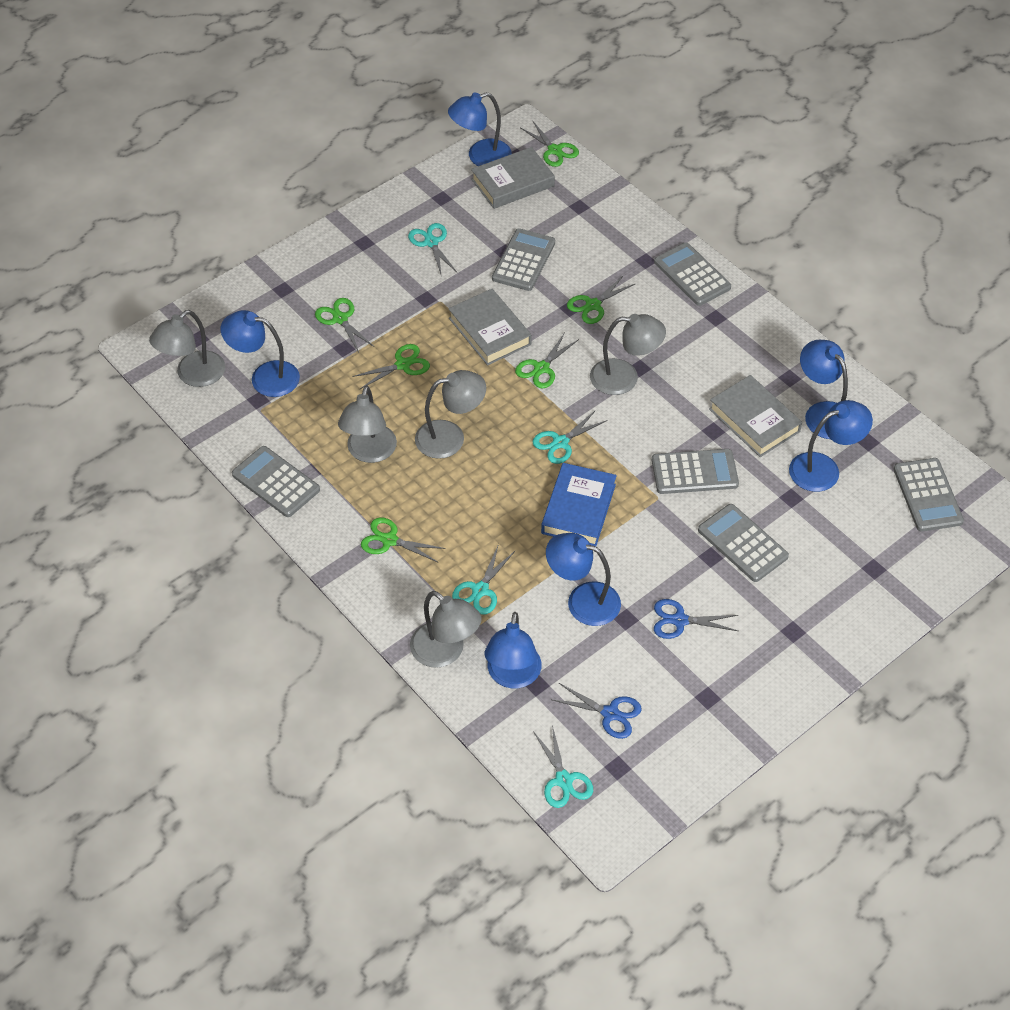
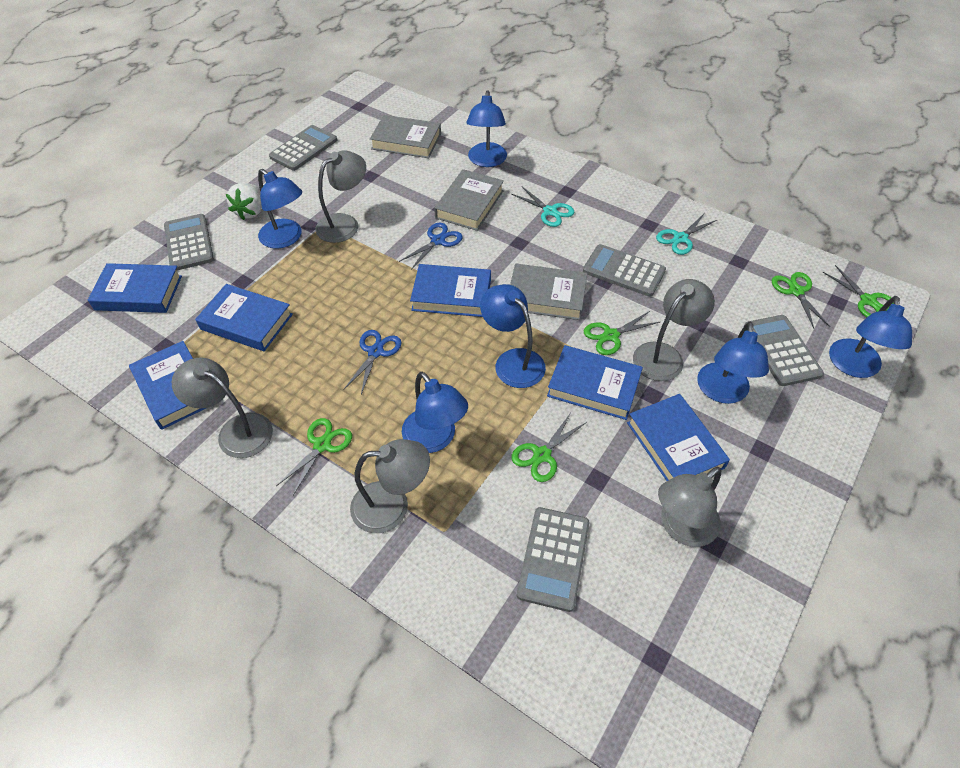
blue book: 1 -> 6
green scissors: 6 -> 5
grey calculator: 6 -> 5
turquoise scissors: 4 -> 2
white strawberry: 0 -> 1

